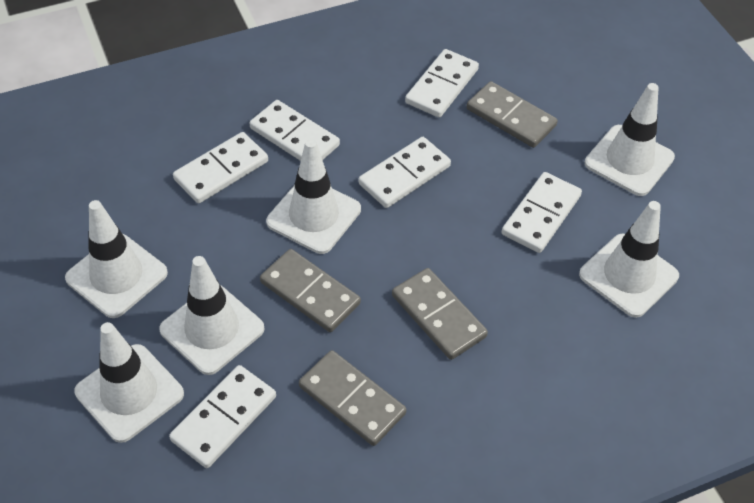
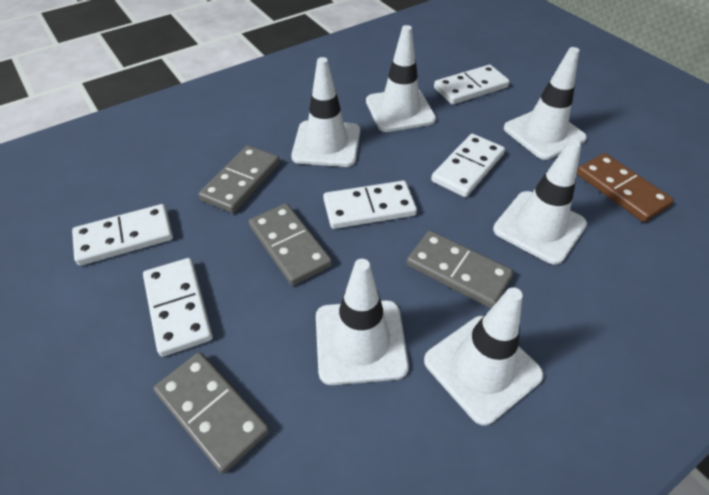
brown domino: 0 -> 1
white domino: 6 -> 5

